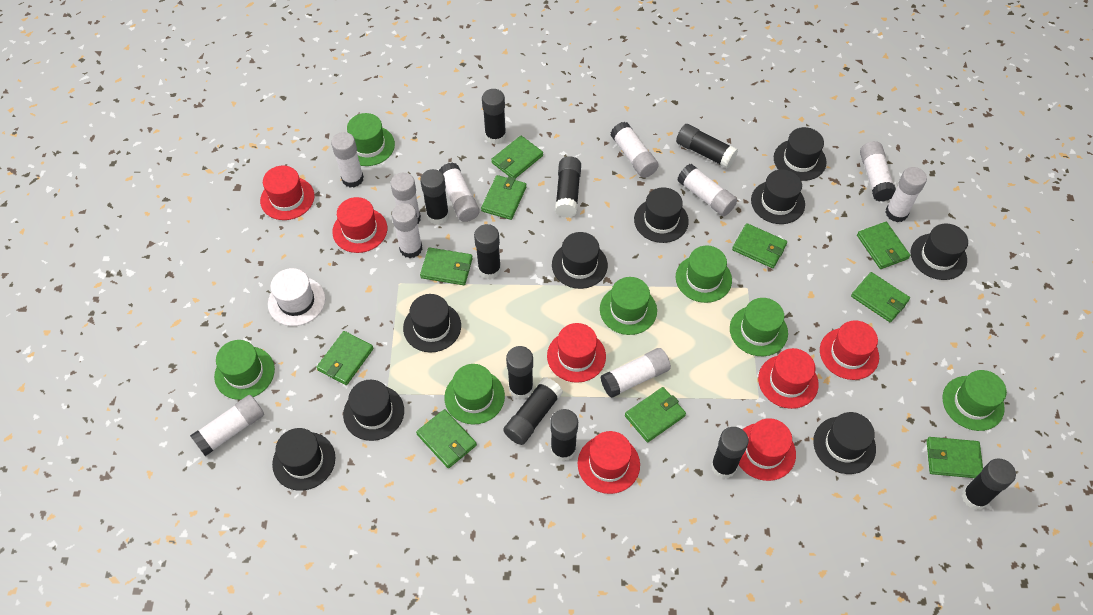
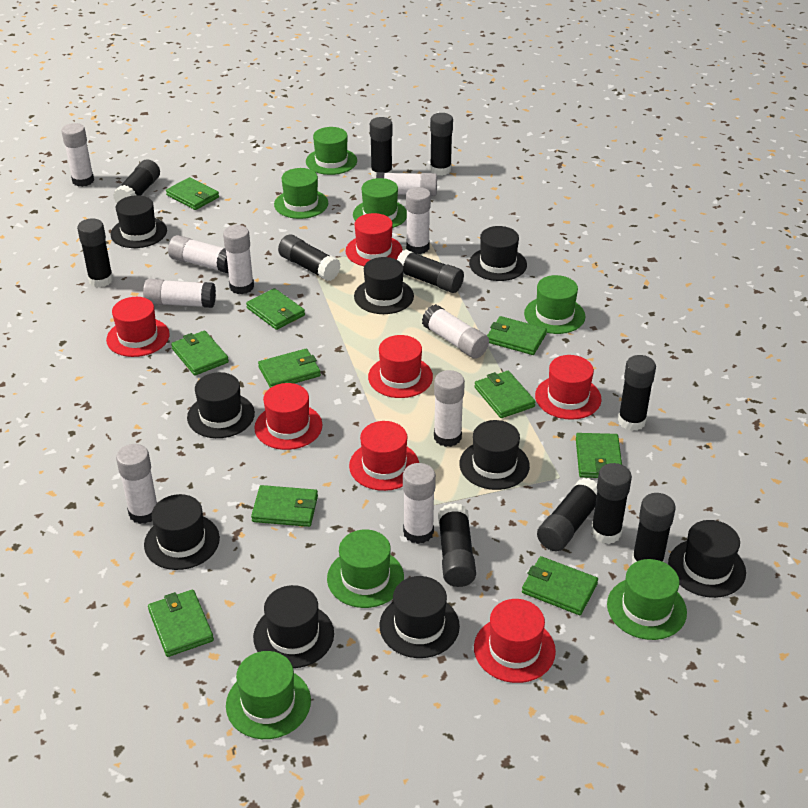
black glue stick: 10 -> 11
white hat: 1 -> 0

